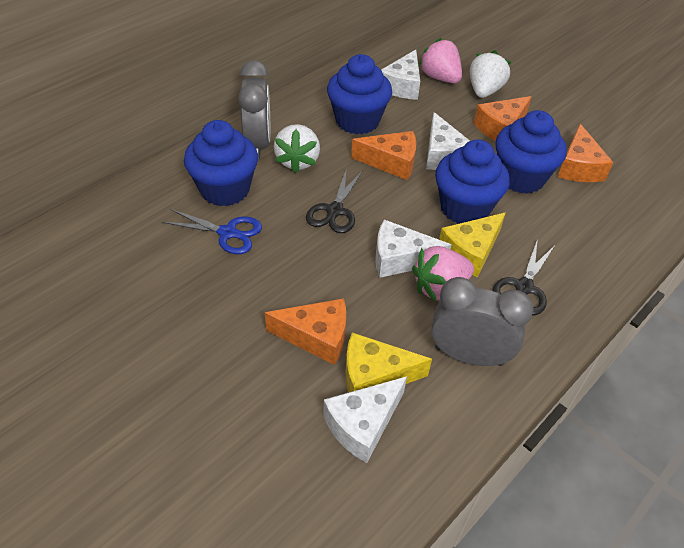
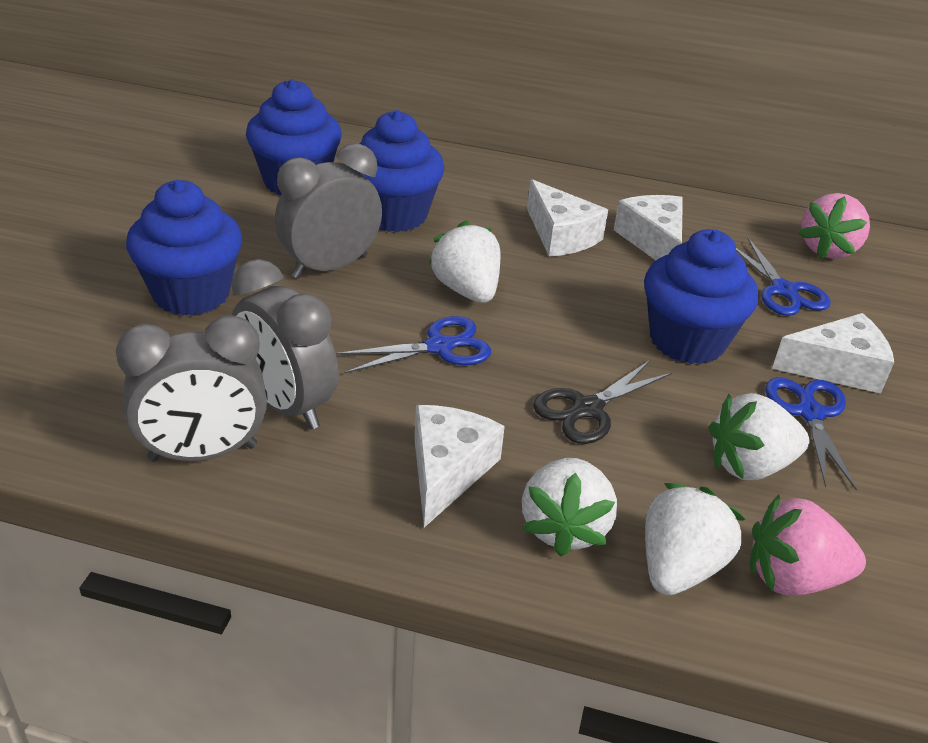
black scissors: 2 -> 1
blue scissors: 1 -> 3
grey clock: 2 -> 3
orange cheese: 4 -> 0
white strawberry: 2 -> 4
yellow cheese: 2 -> 0

